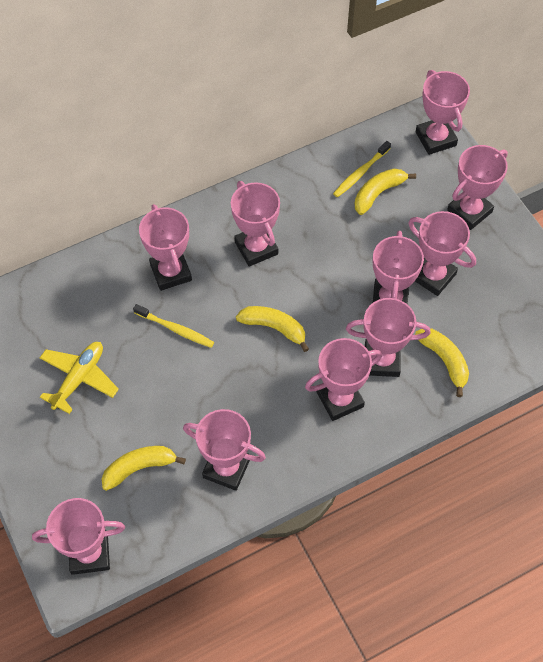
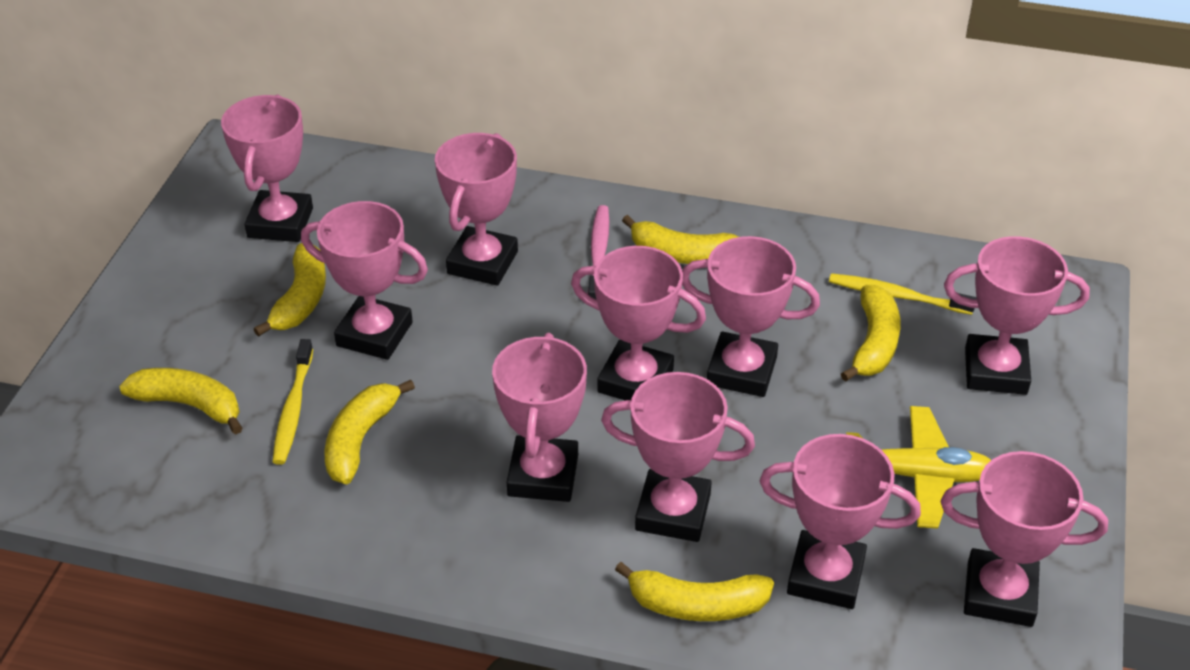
pink toothbrush: 0 -> 1
yellow banana: 4 -> 6

